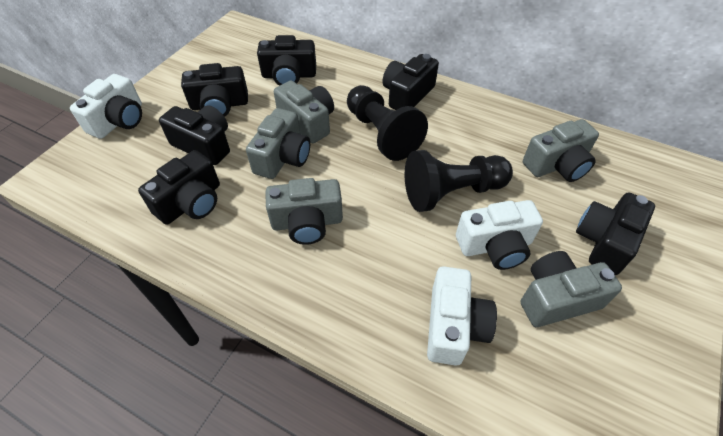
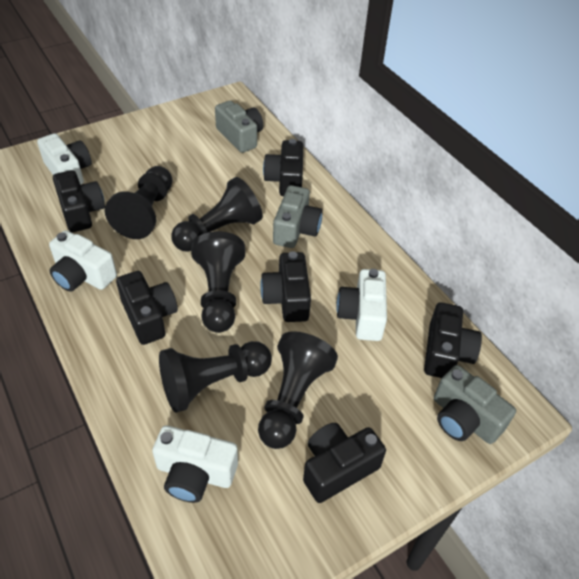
black pawn: 2 -> 5
grey camera: 5 -> 3
white camera: 3 -> 4

